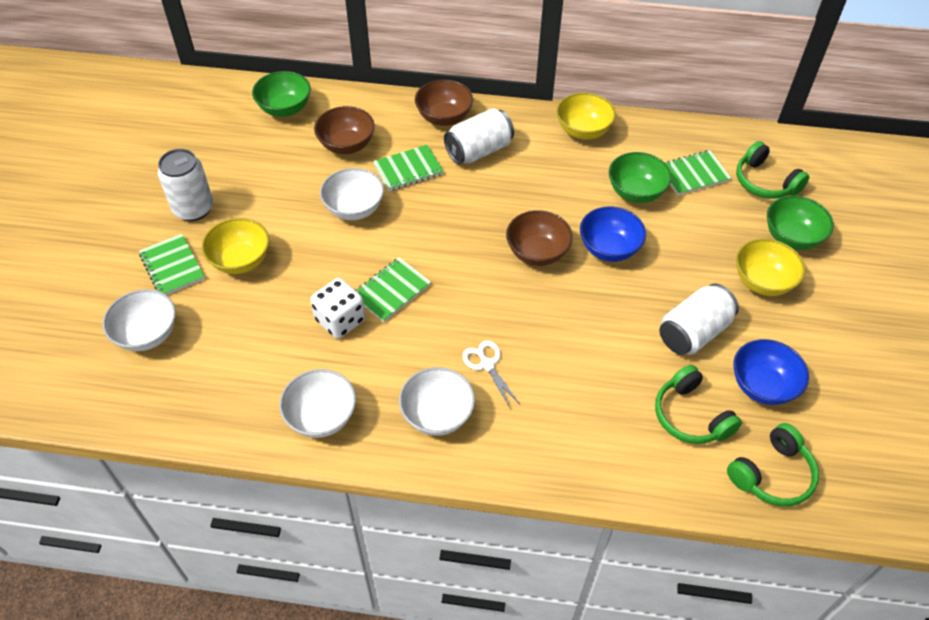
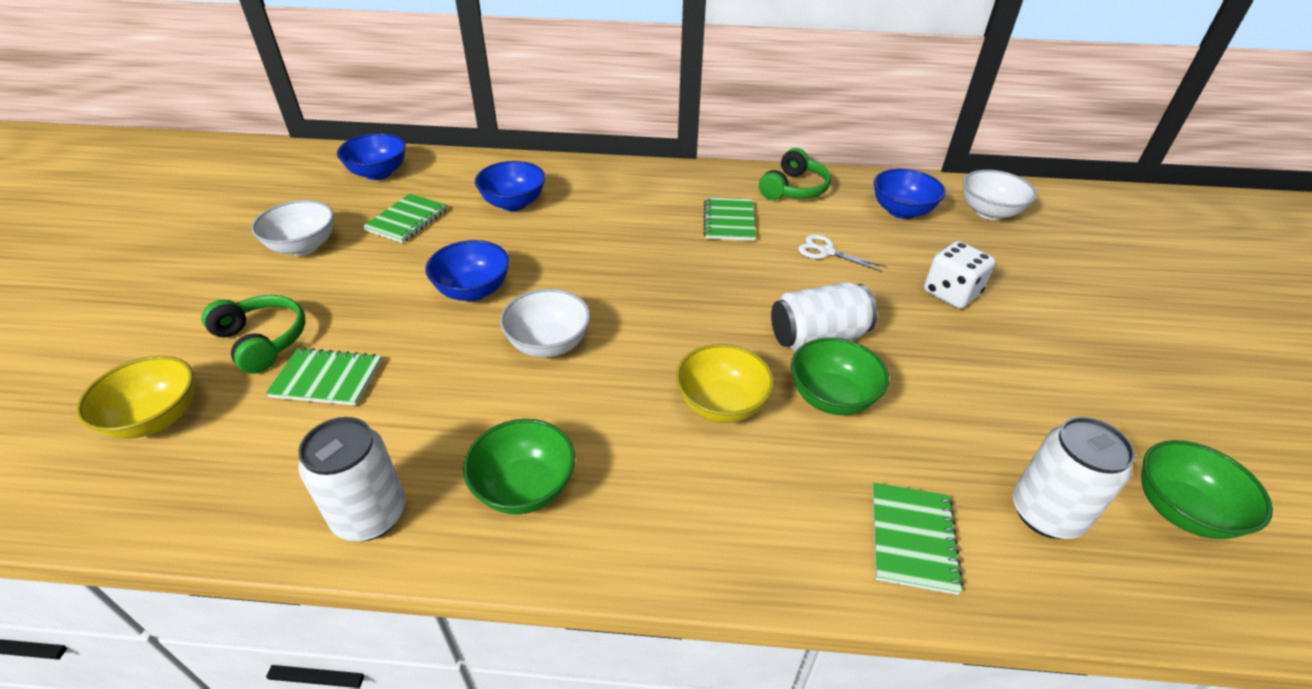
blue bowl: 2 -> 4
brown bowl: 3 -> 0
green headphones: 3 -> 2
white bowl: 4 -> 3
yellow bowl: 3 -> 2

